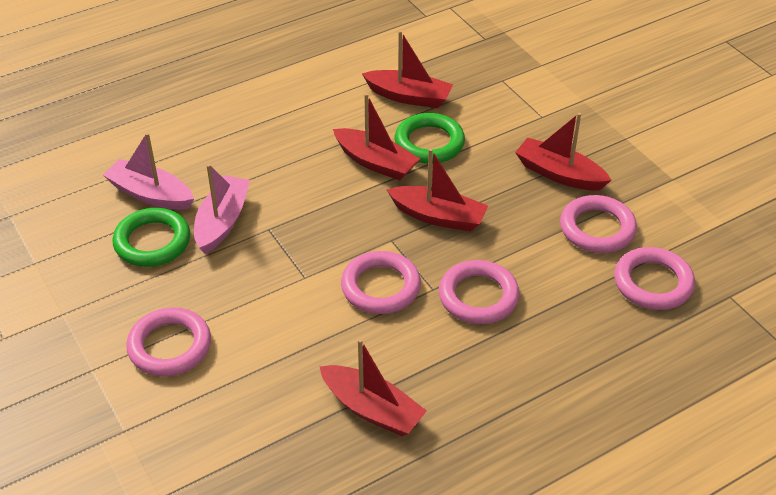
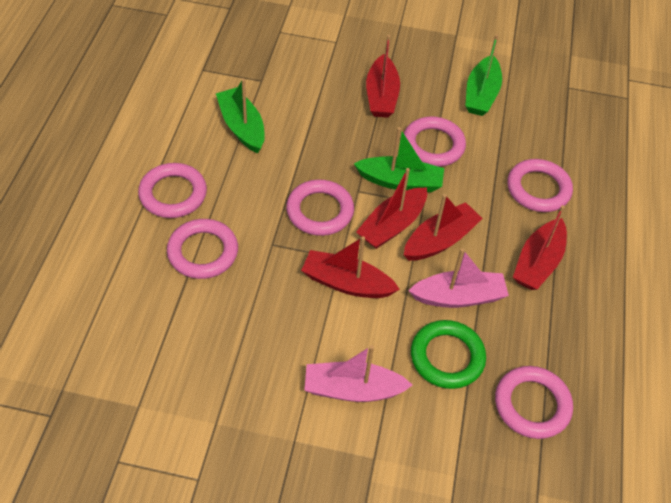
green boat: 0 -> 3
green ring: 2 -> 1
pink ring: 5 -> 6

